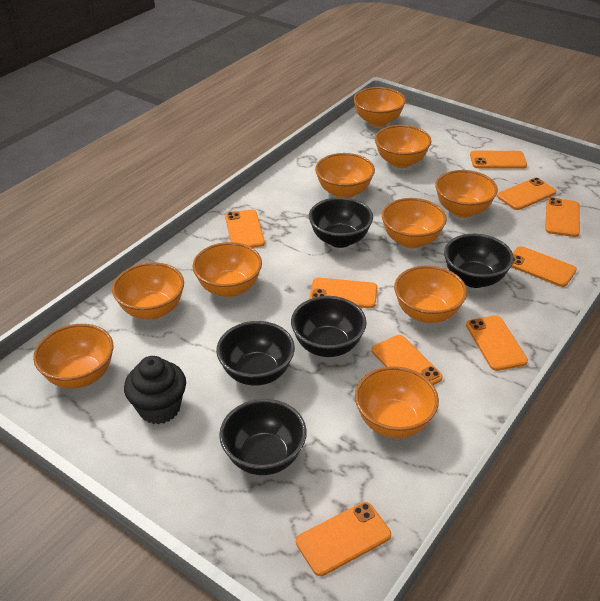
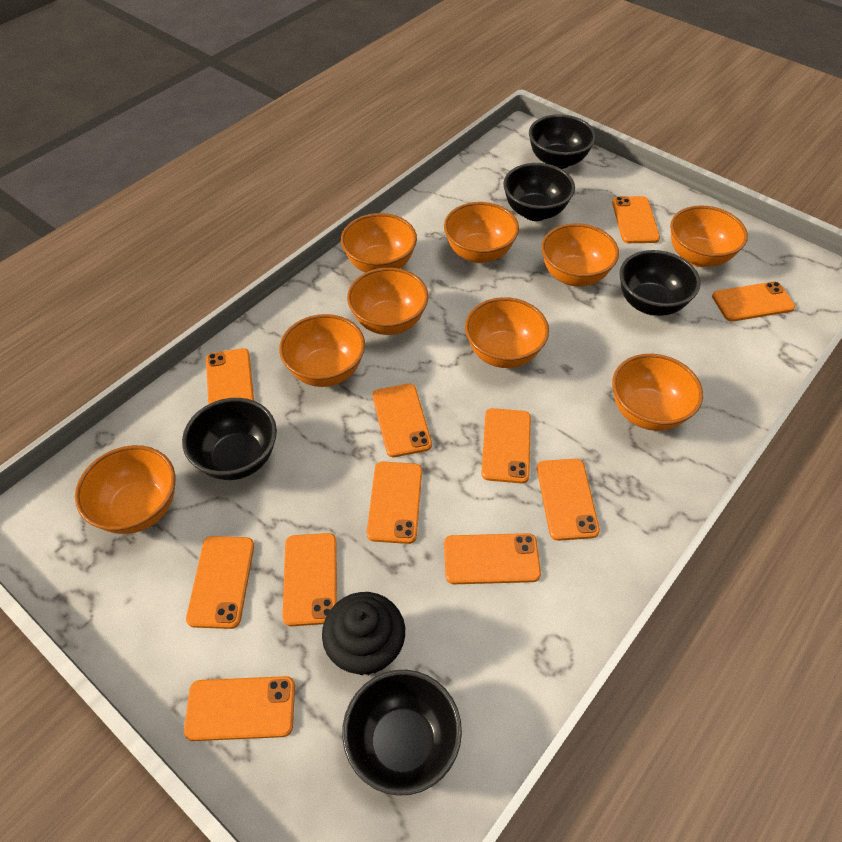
orange bowl: 10 -> 9
orange phone: 9 -> 11

